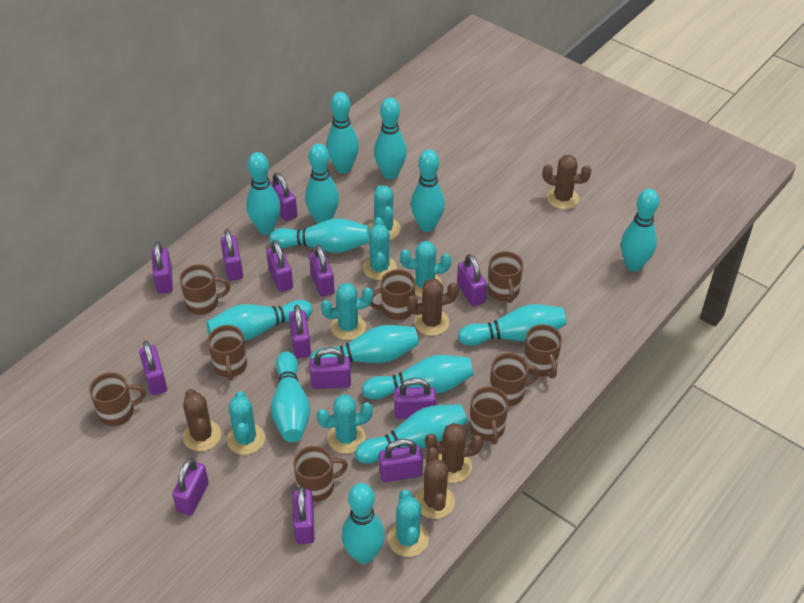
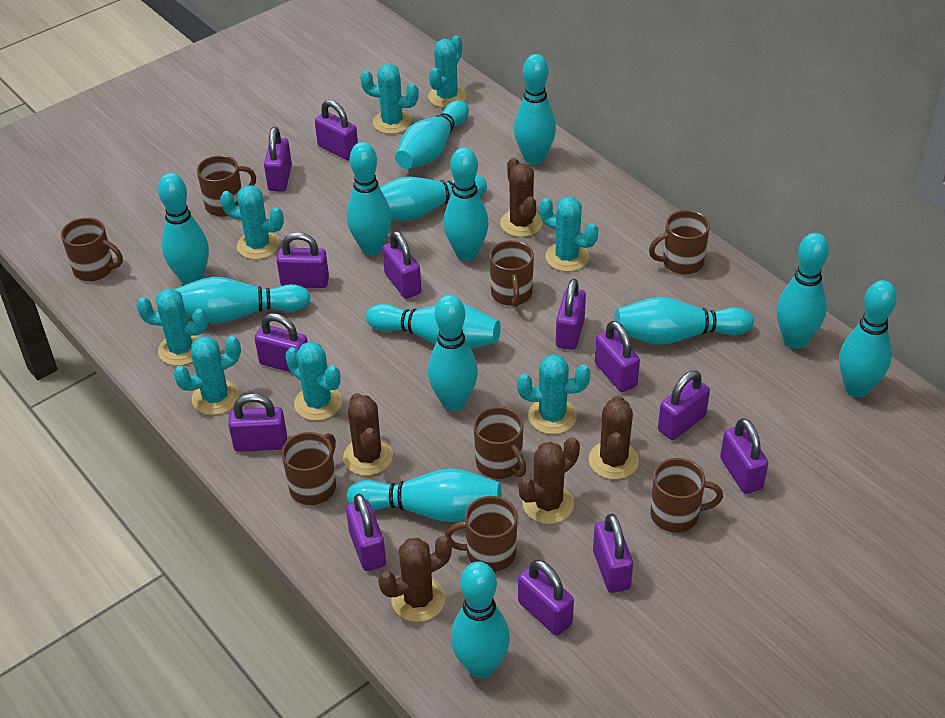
brown mug: 9 -> 8
turquoise cactus: 7 -> 8

